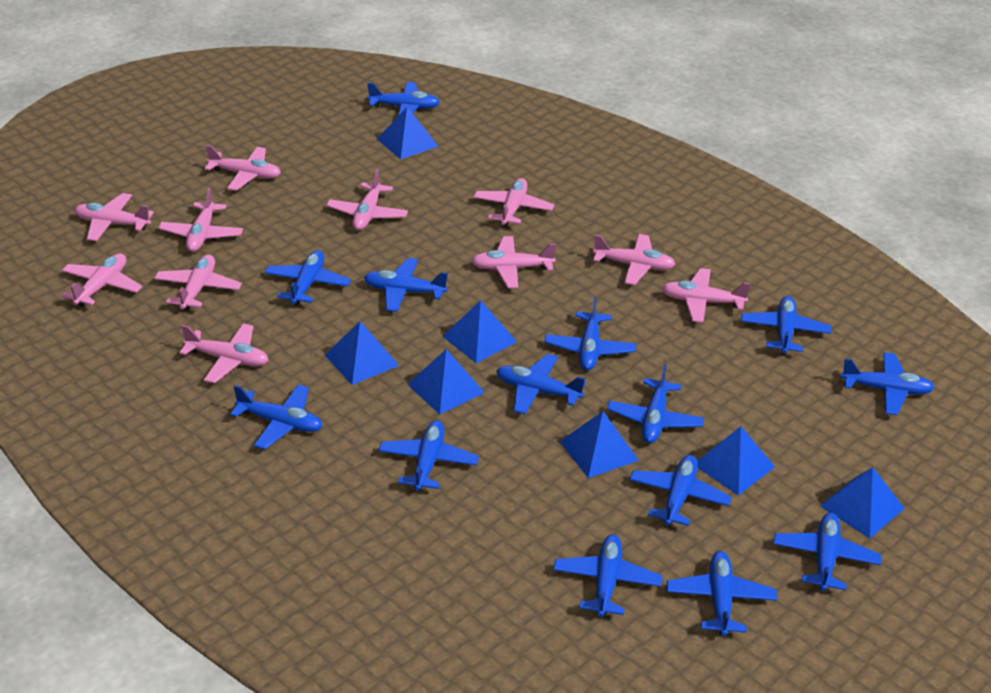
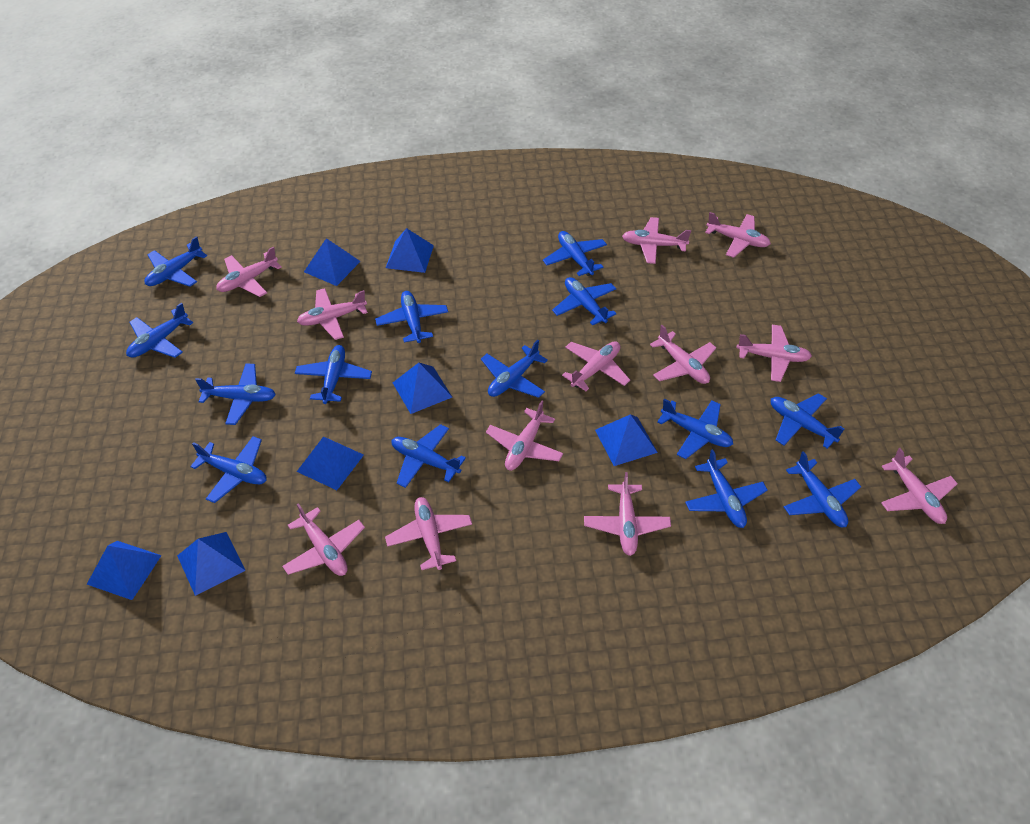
pink plane: 11 -> 12

